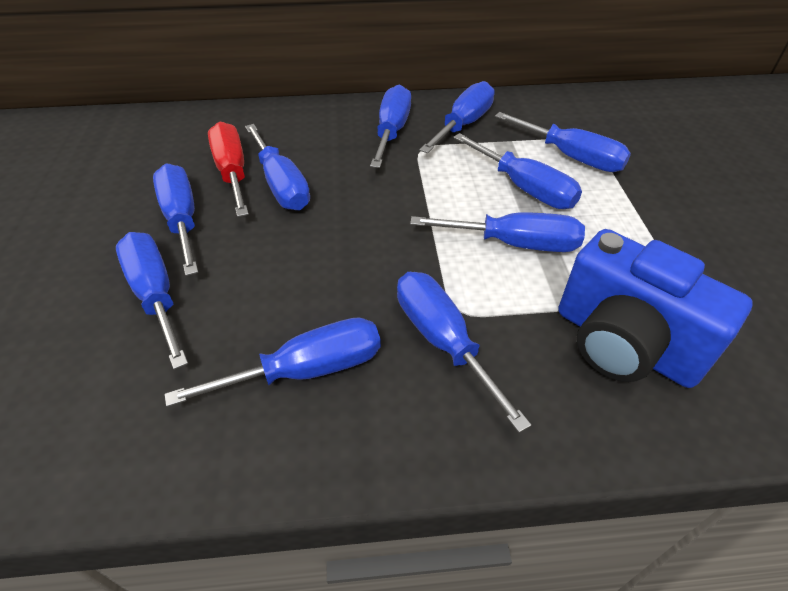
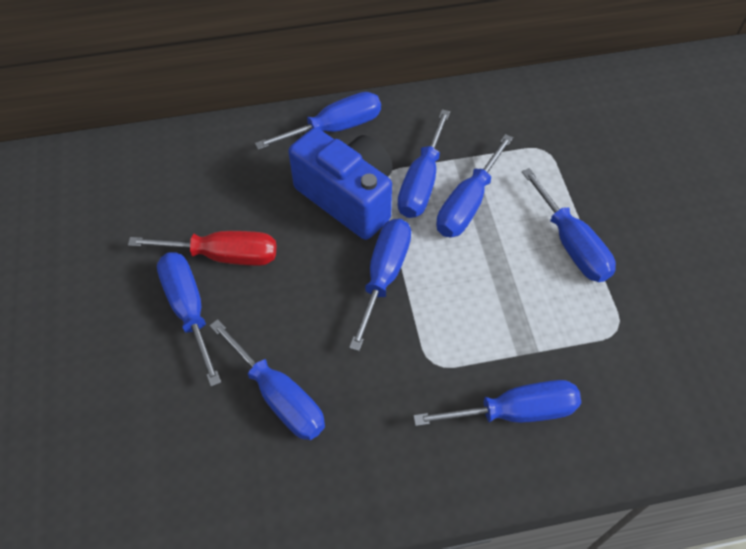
blue screwdriver: 10 -> 8

